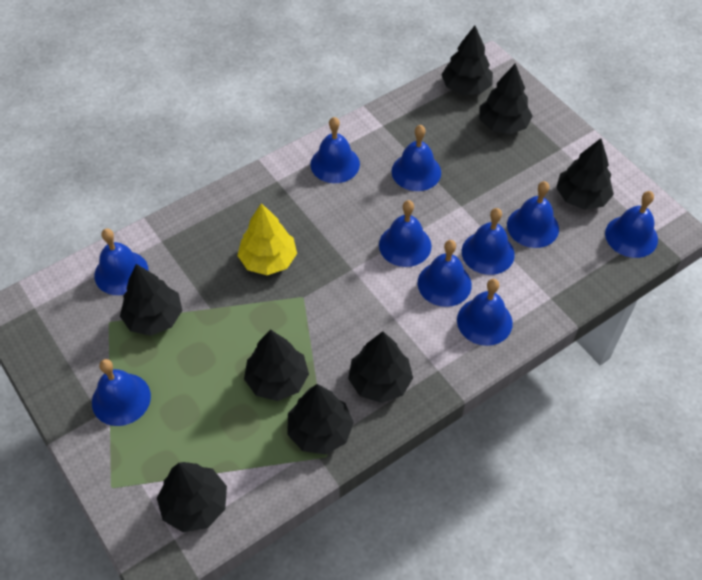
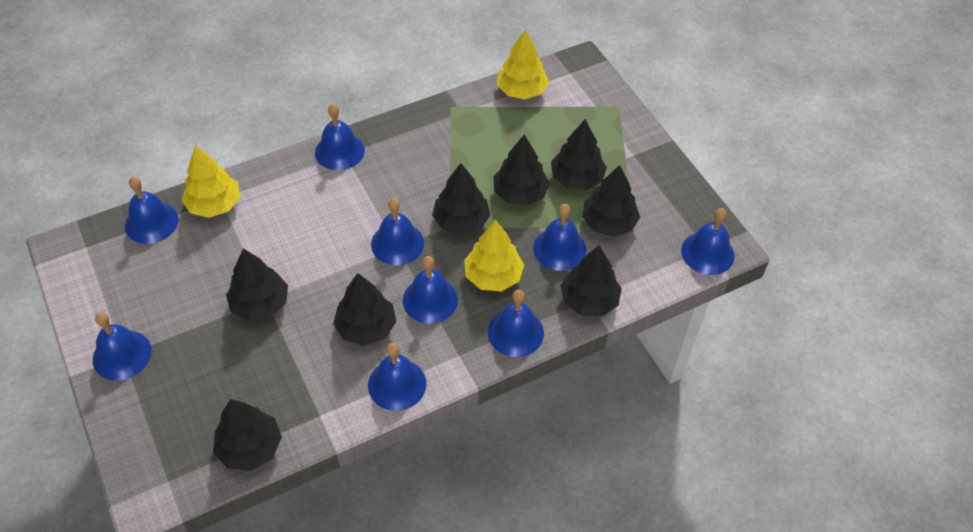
blue bell: 10 -> 9
yellow tree: 1 -> 3

